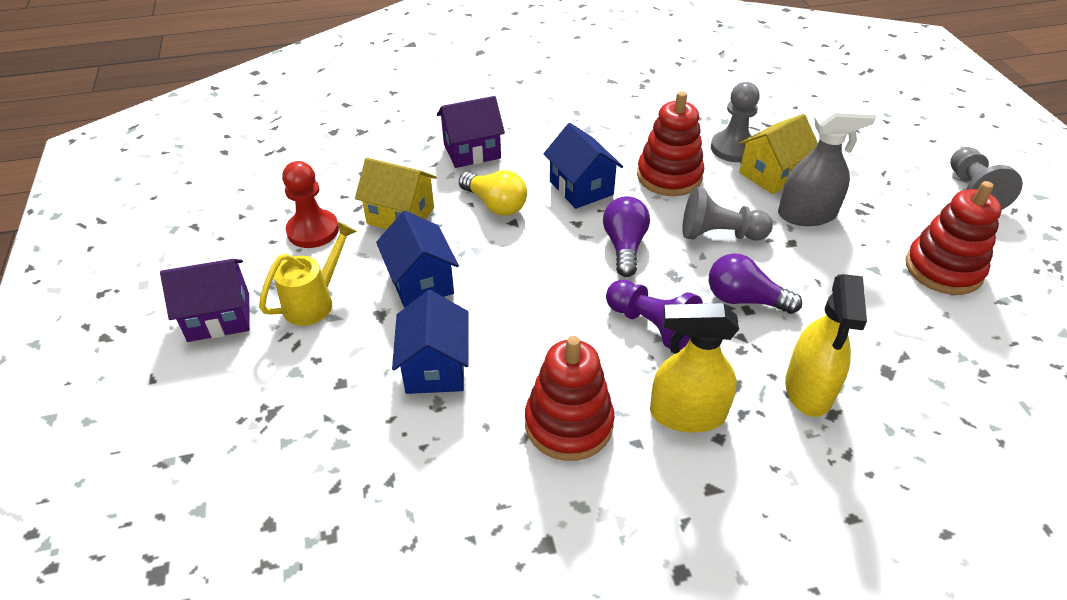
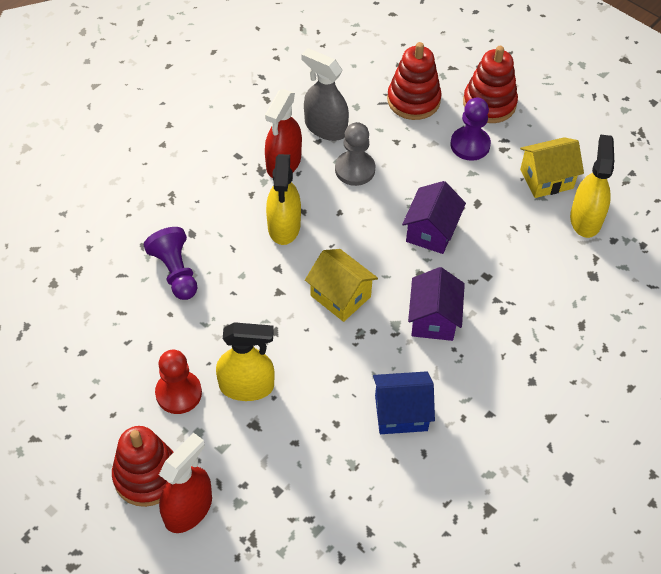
blue house: 3 -> 1
grey pawn: 3 -> 1
purple light bulb: 2 -> 0
purple pawn: 1 -> 2
red spray bottle: 0 -> 2
yellow light bulb: 1 -> 0
yellow spray bottle: 2 -> 3
yellow watering can: 1 -> 0

